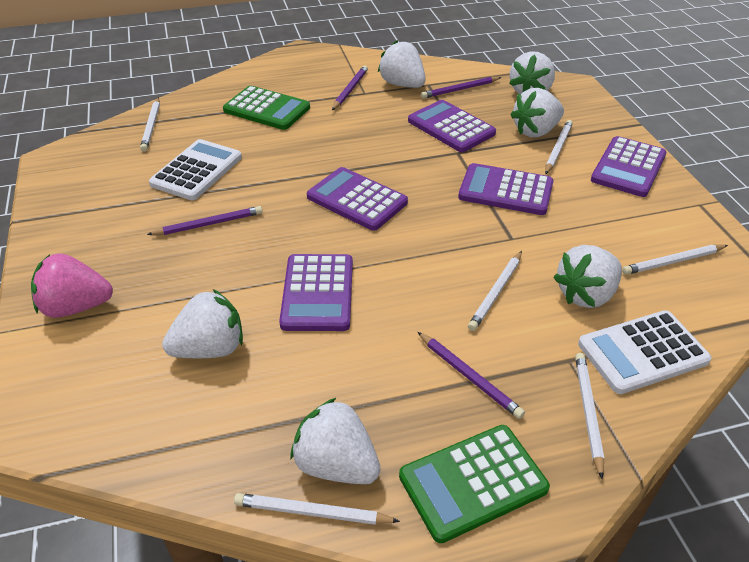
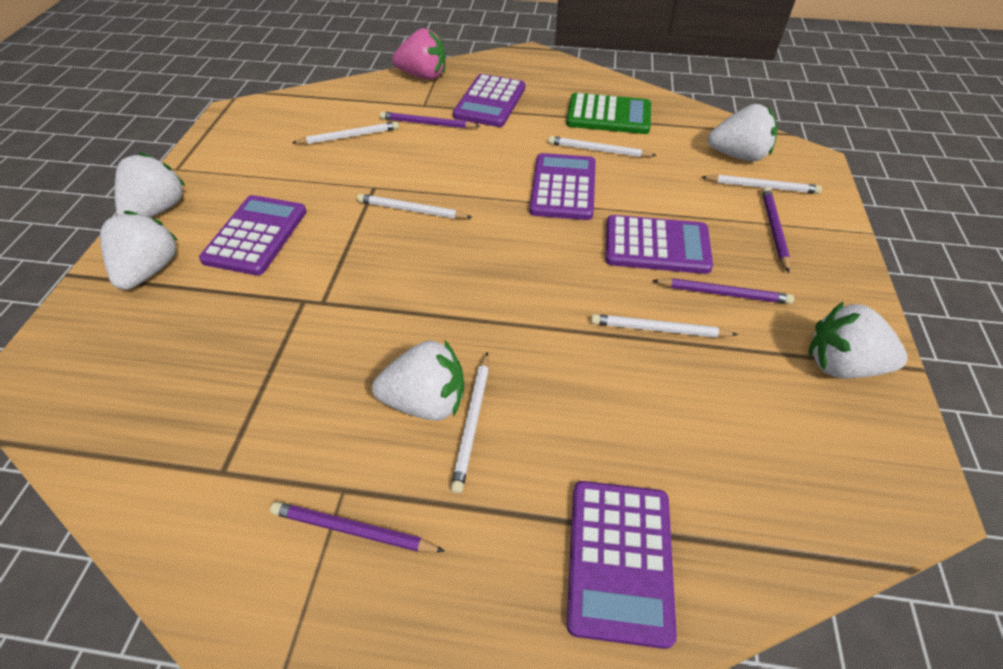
green calculator: 2 -> 1
white calculator: 2 -> 0
white strawberry: 6 -> 5

